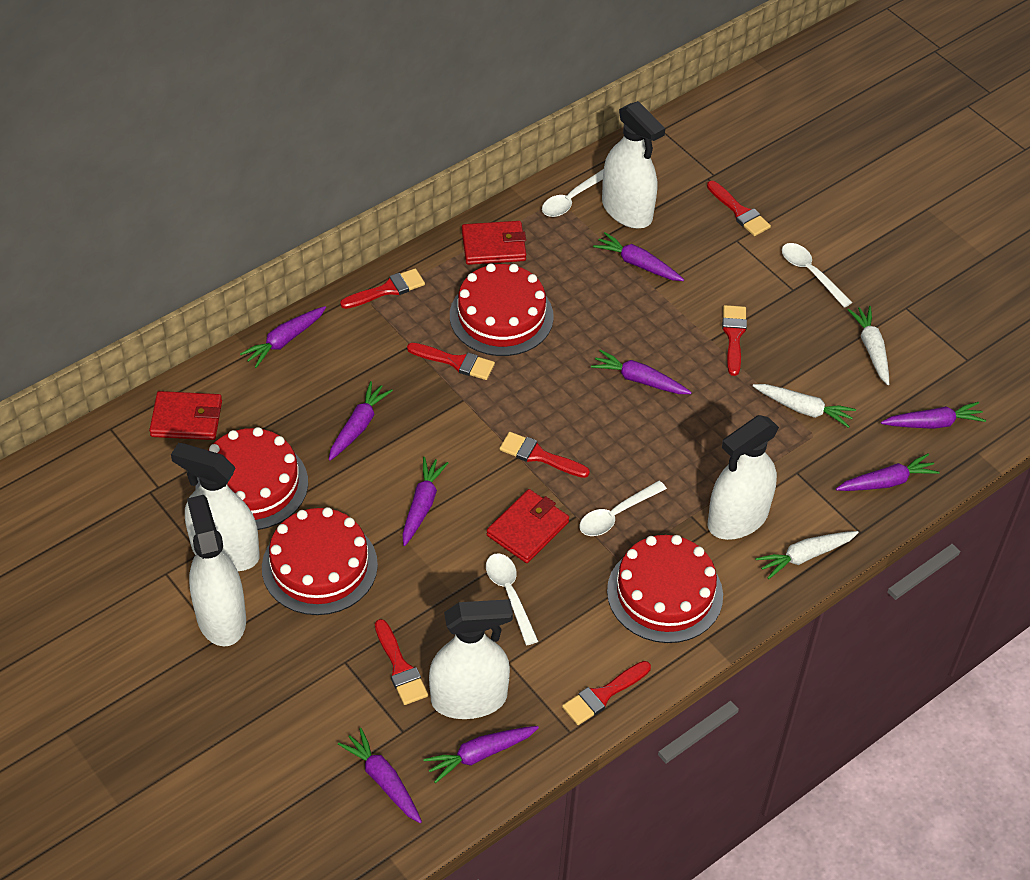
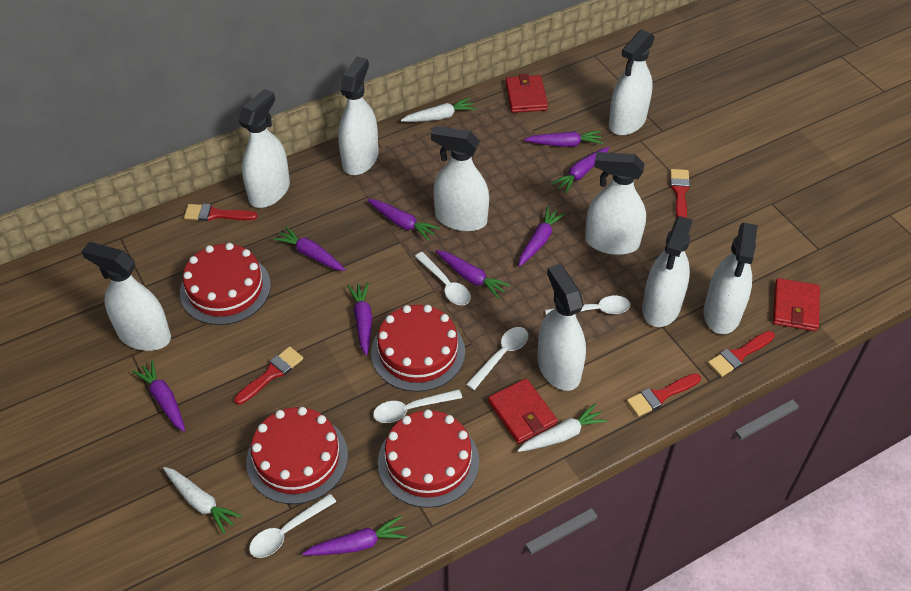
red brush: 7 -> 5
white spoon: 4 -> 5
white spray bottle: 5 -> 9

